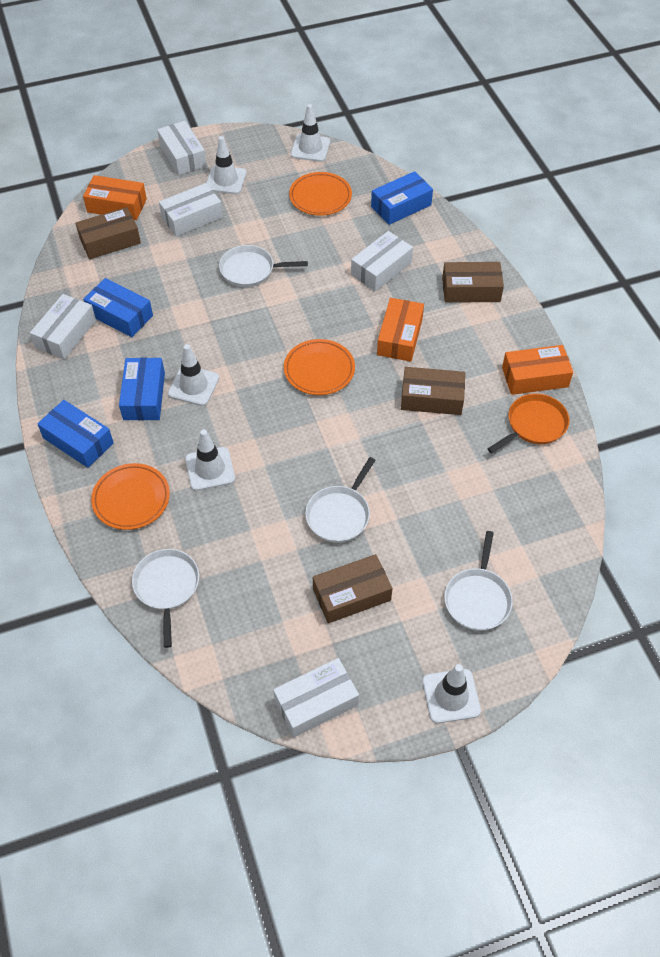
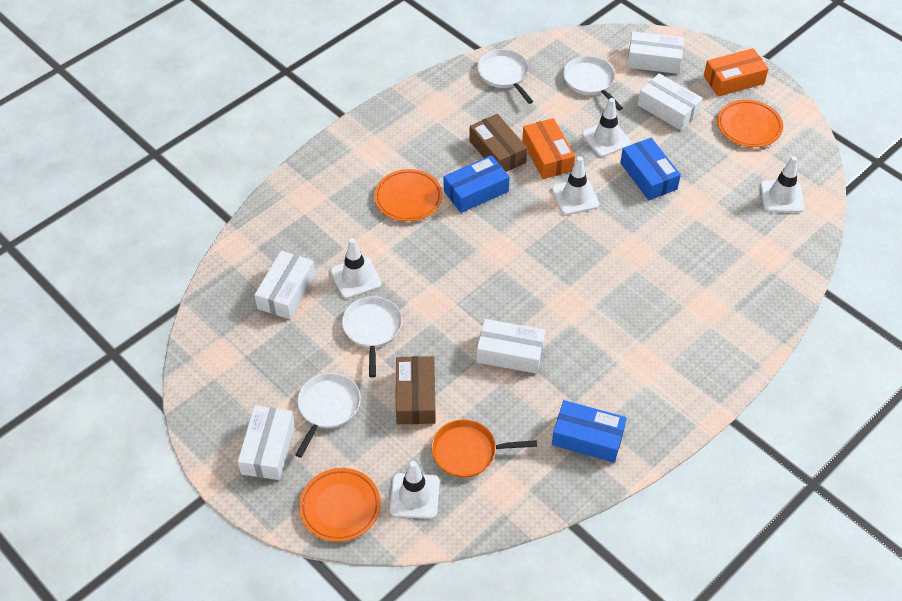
blue box: 4 -> 3
brown box: 4 -> 2
orange box: 3 -> 2

